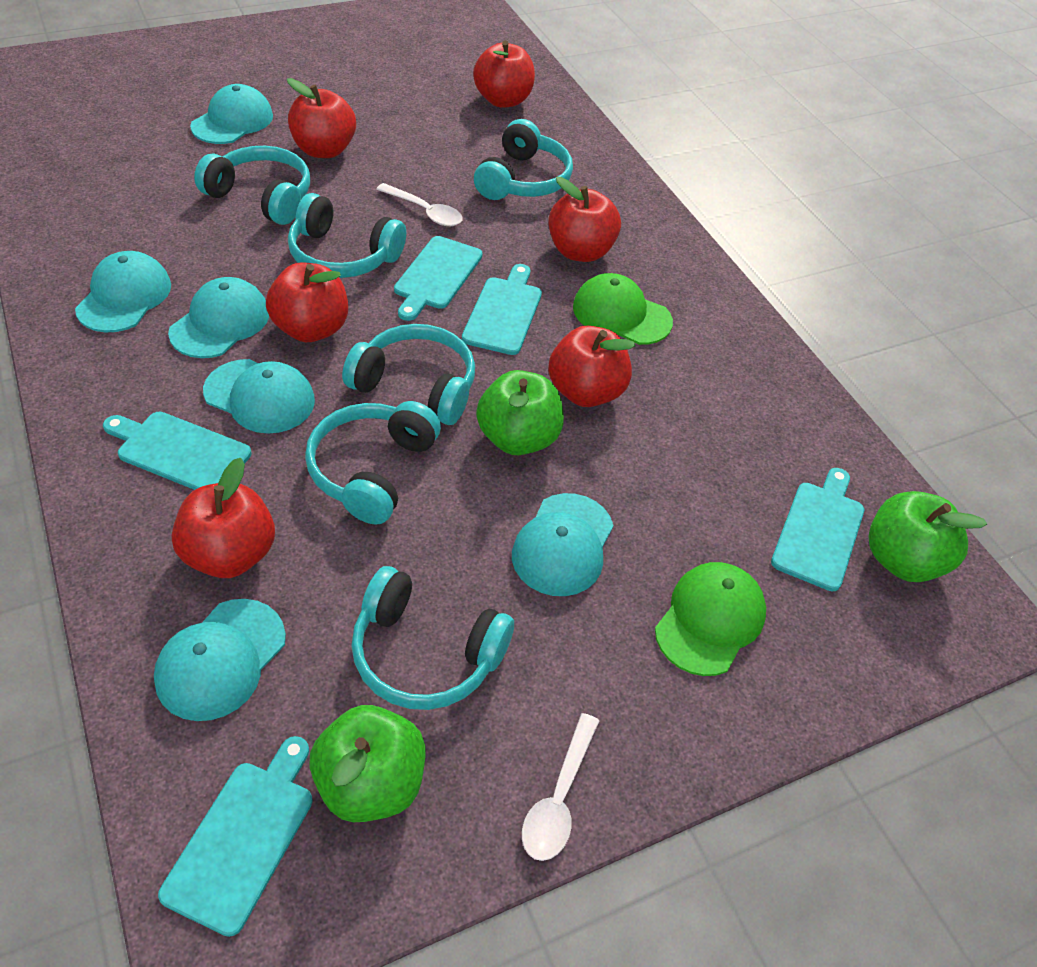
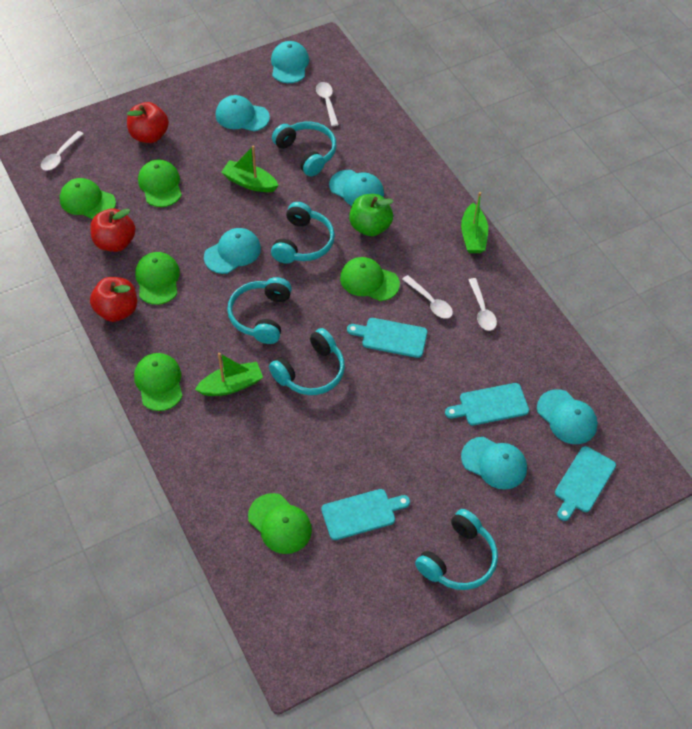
green apple: 3 -> 1
green boat: 0 -> 3
green cap: 2 -> 6
red apple: 6 -> 3
turquoise cutting board: 5 -> 4
turquoise headphones: 6 -> 5
white spoon: 2 -> 4

